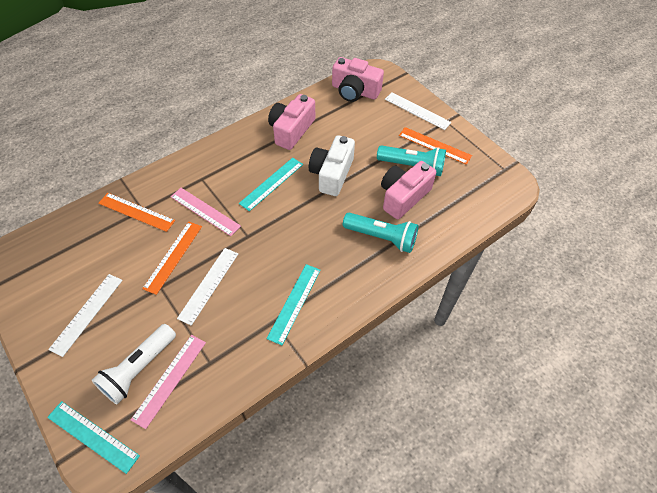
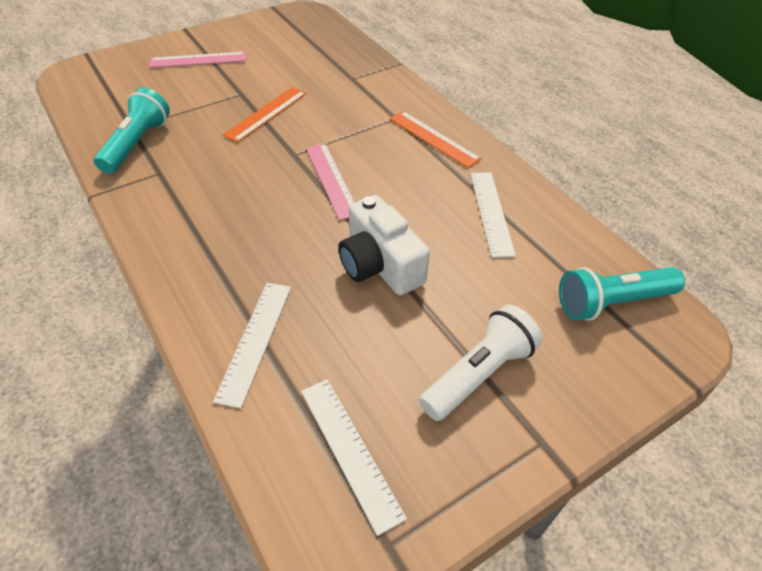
orange ruler: 3 -> 2
pink camera: 3 -> 0
turquoise ruler: 3 -> 0

